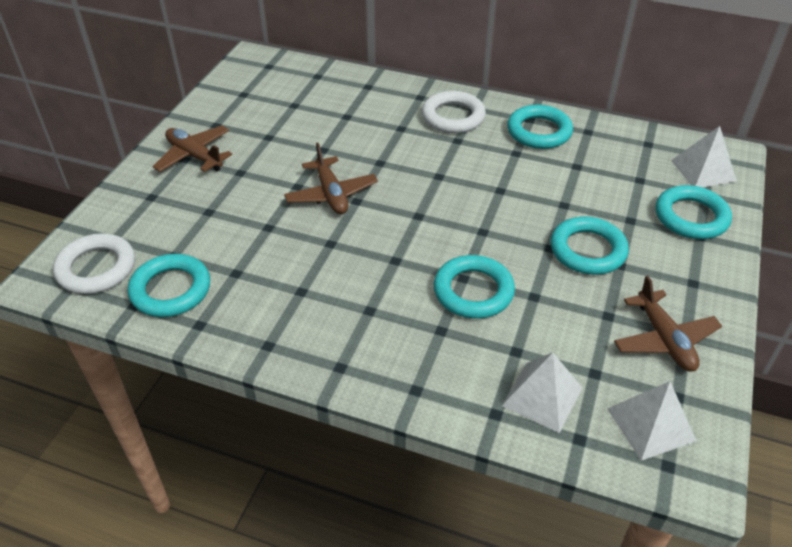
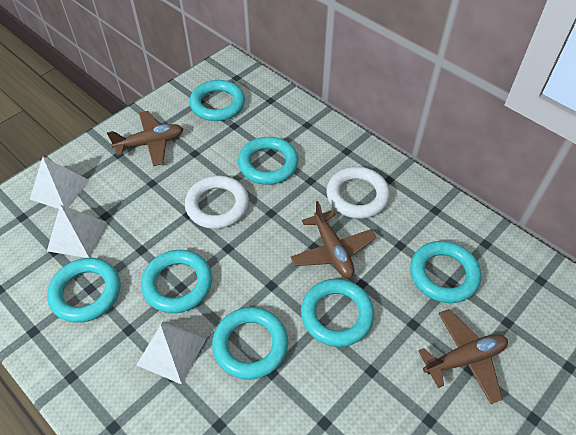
turquoise ring: 5 -> 7

